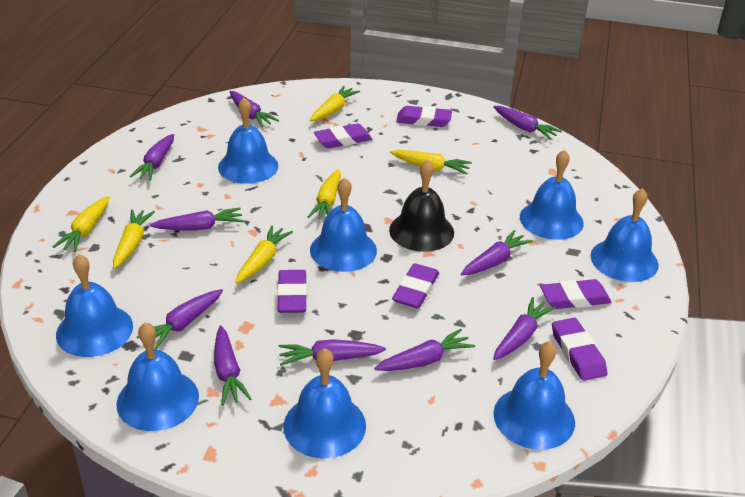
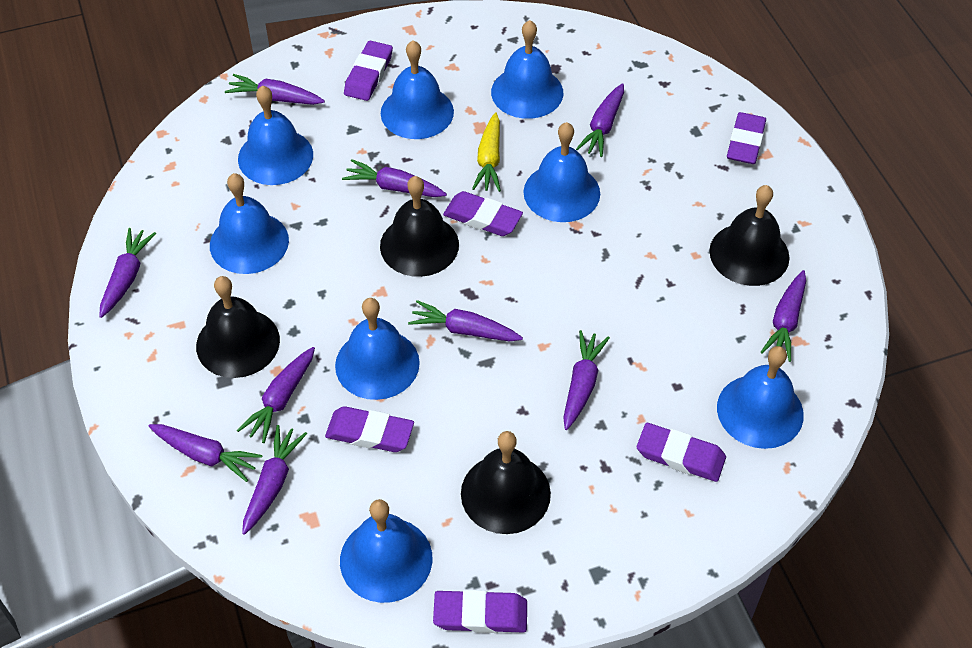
black bell: 1 -> 4
yellow carrot: 6 -> 1

